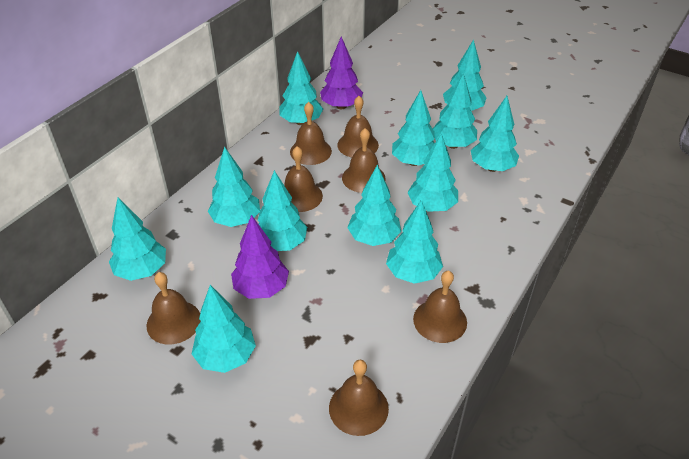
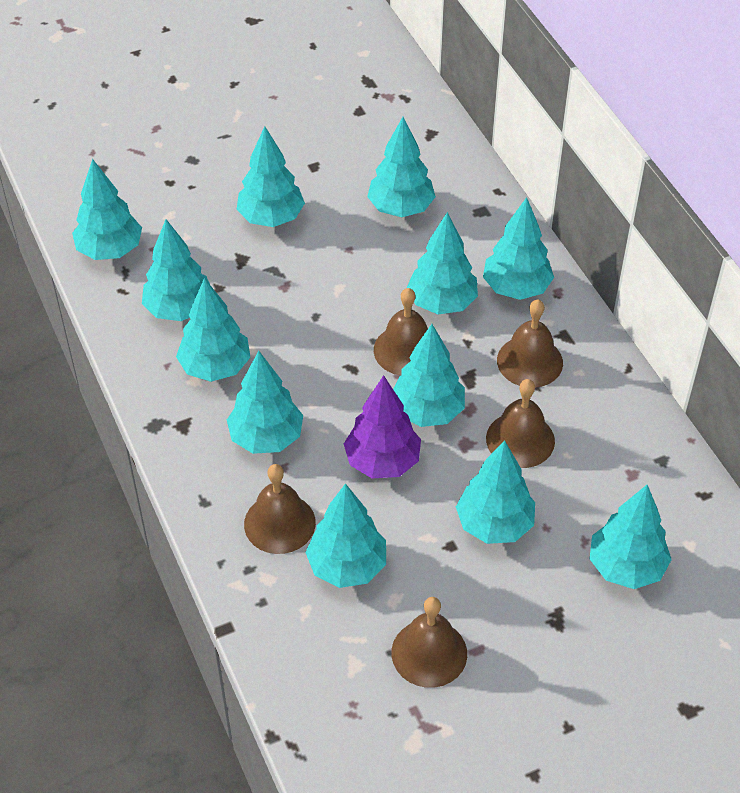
brown bell: 7 -> 5
purple tree: 2 -> 1

